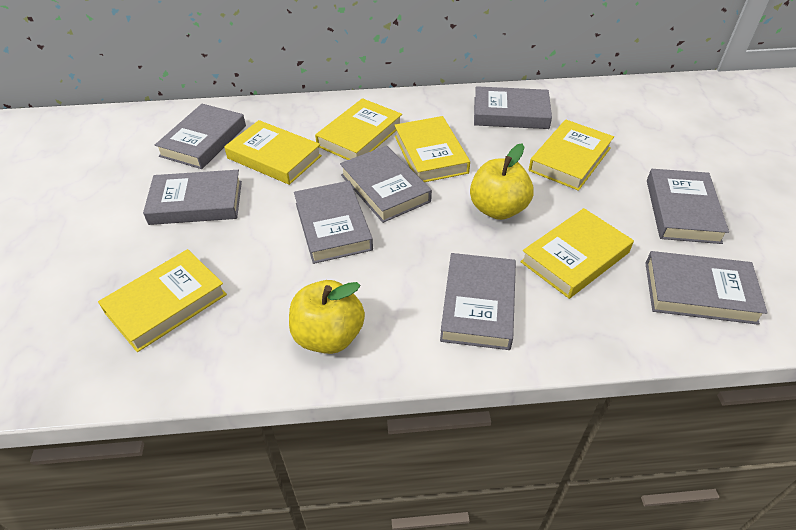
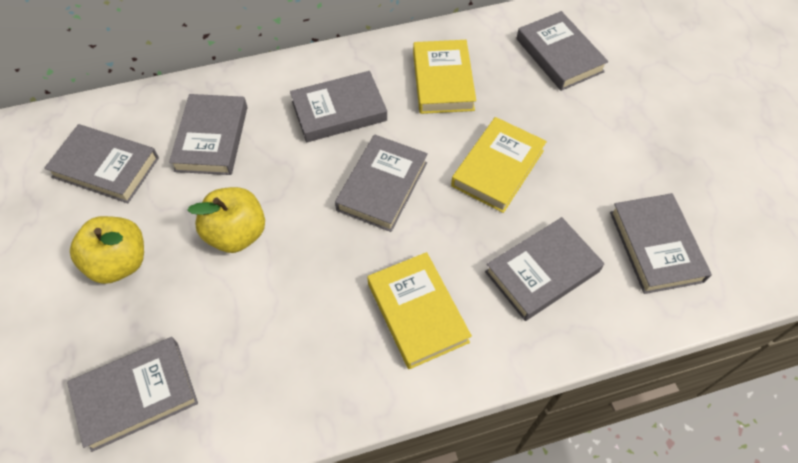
yellow book: 6 -> 3

